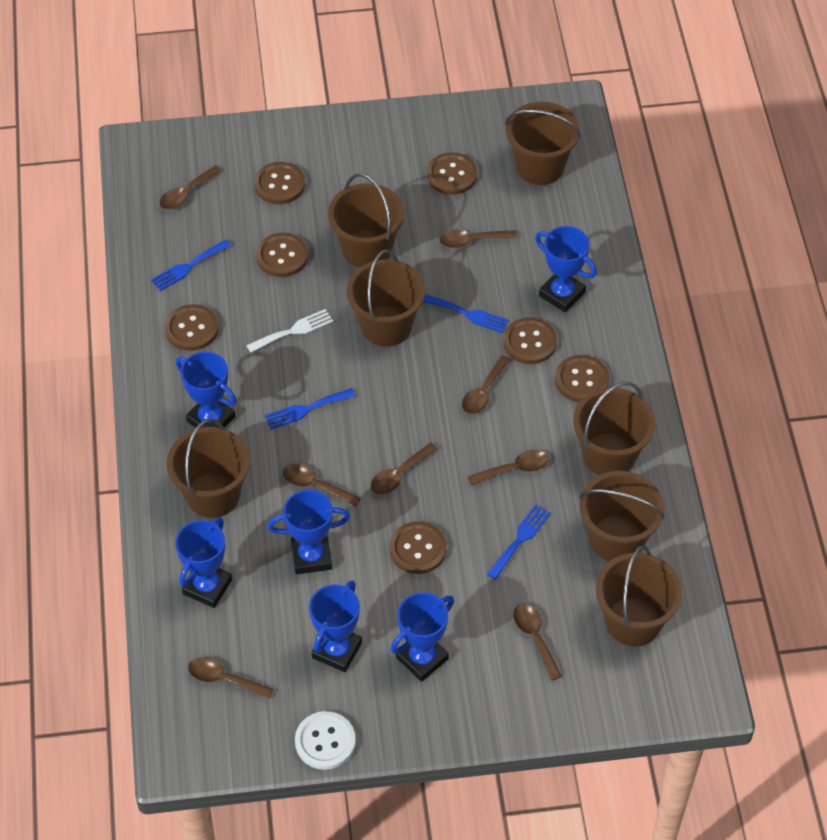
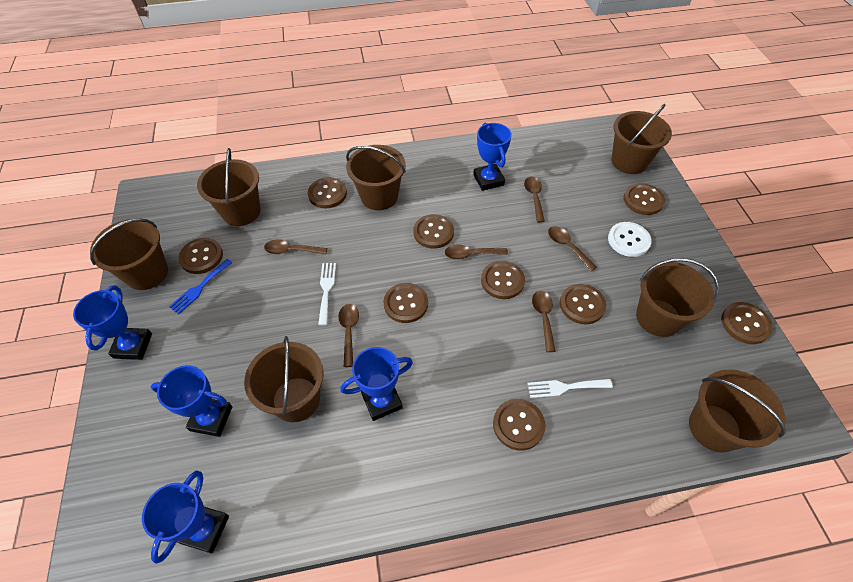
blue fork: 4 -> 1
blue trophy: 6 -> 5
brown button: 7 -> 9
brown spoon: 8 -> 6
white fork: 1 -> 2

